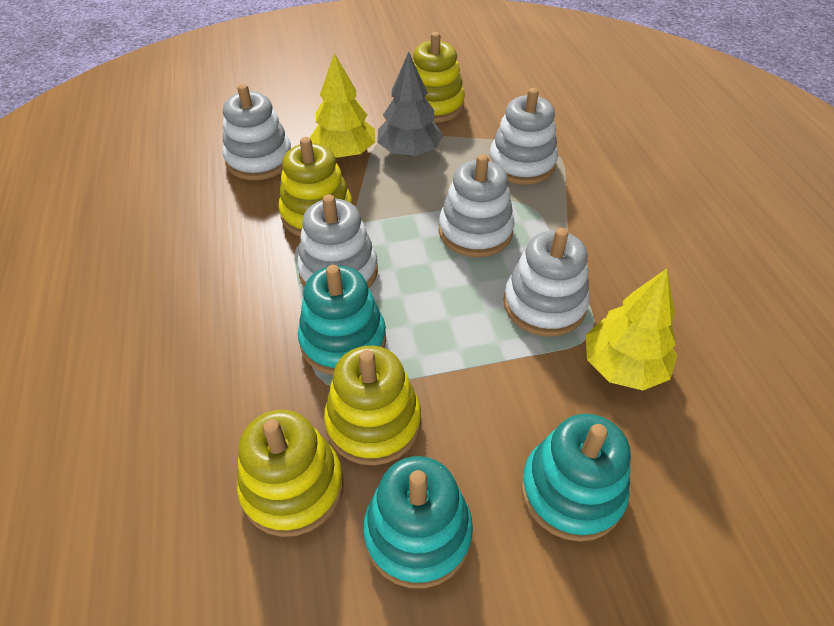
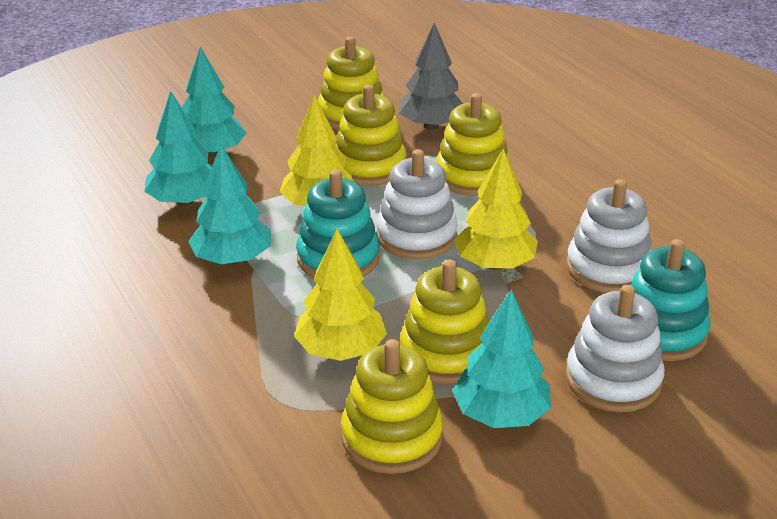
turquoise stacking toy: 3 -> 2
turquoise tree: 0 -> 4
white stacking toy: 5 -> 3
yellow stacking toy: 4 -> 5
yellow tree: 2 -> 3

